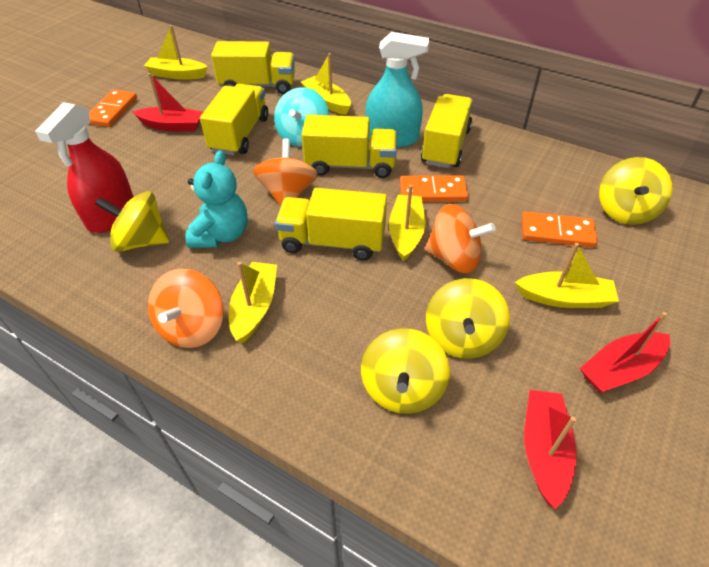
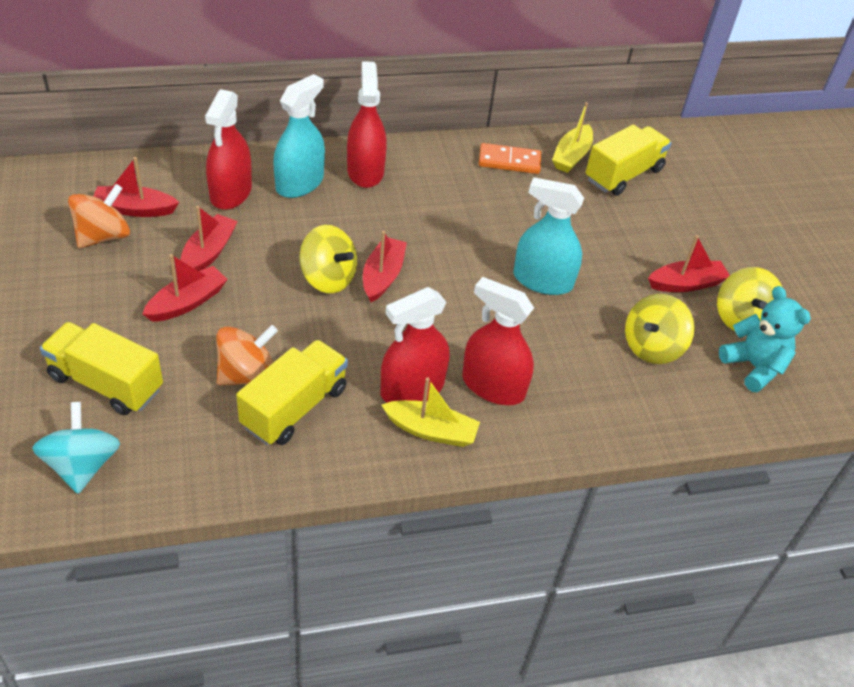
orange domino: 3 -> 1
orange spinning top: 3 -> 2
red boat: 3 -> 5
red spray bottle: 1 -> 4
turquoise spray bottle: 1 -> 2
yellow boat: 5 -> 2
yellow spinning top: 4 -> 3
yellow truck: 5 -> 3

